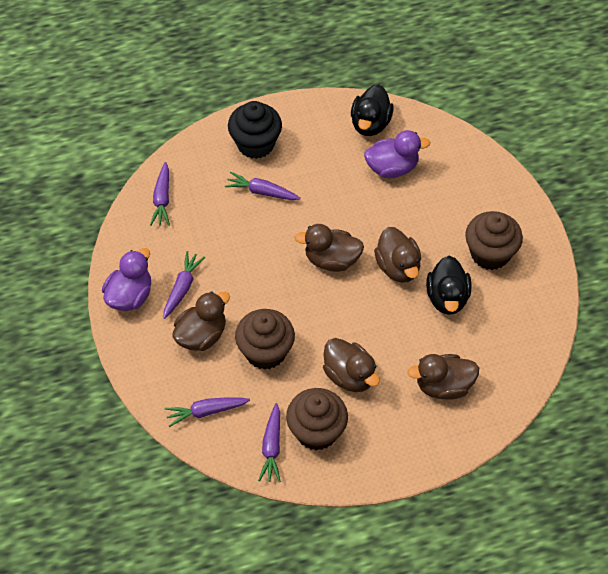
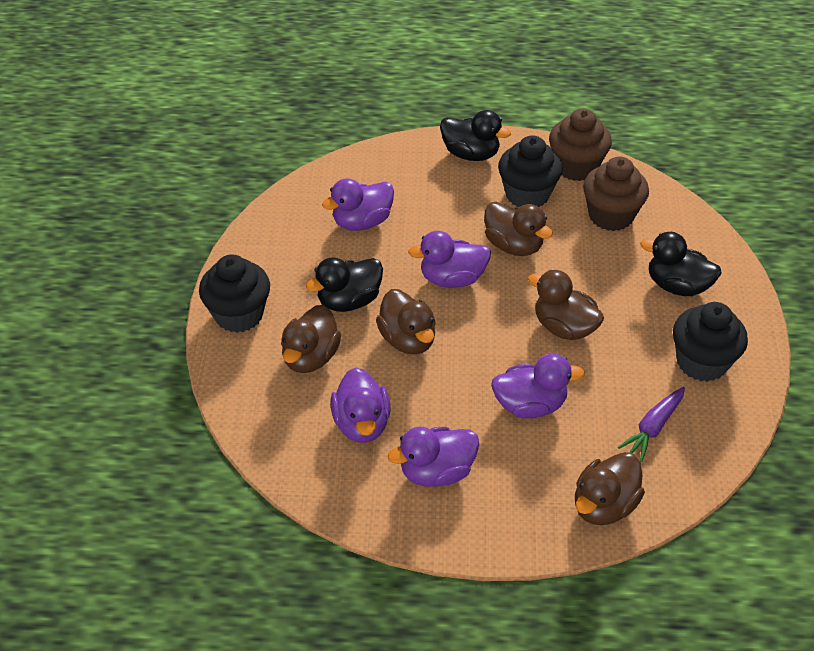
black cupcake: 1 -> 3
black duck: 2 -> 3
brown cupcake: 3 -> 2
purple carrot: 5 -> 1
purple duck: 2 -> 5

